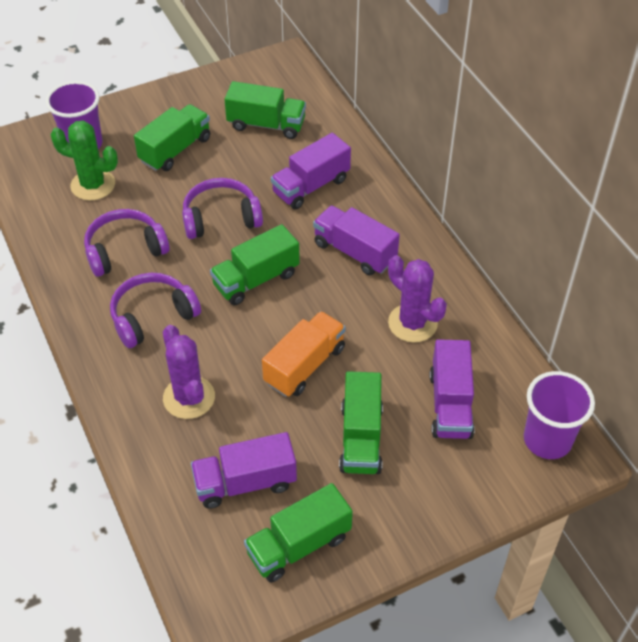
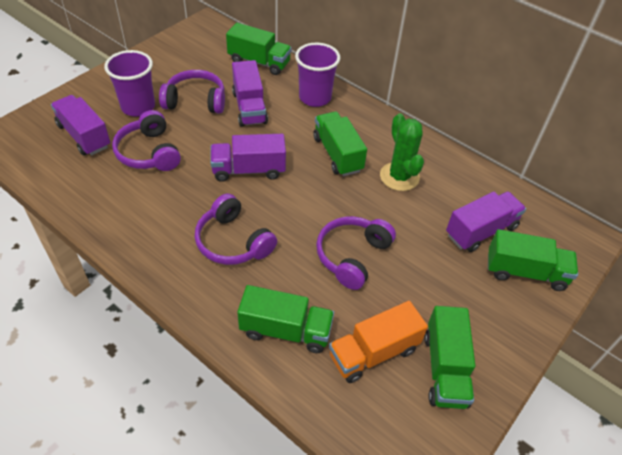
purple cactus: 2 -> 0
purple headphones: 3 -> 4

